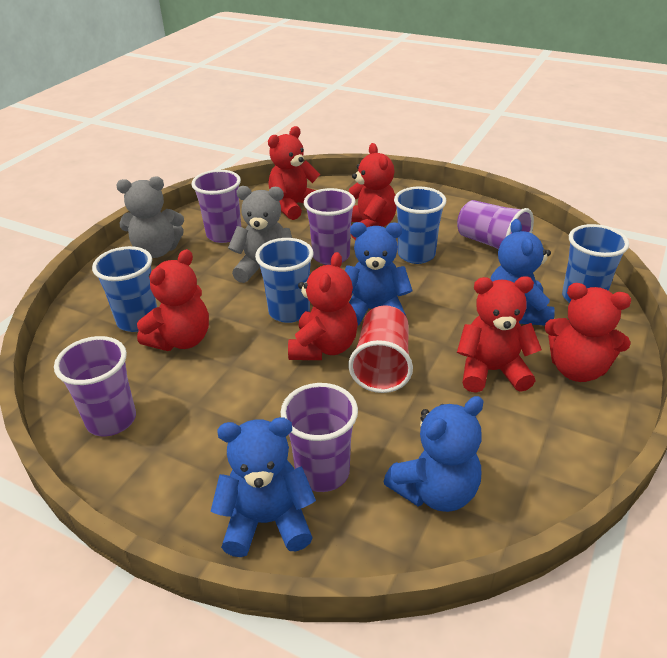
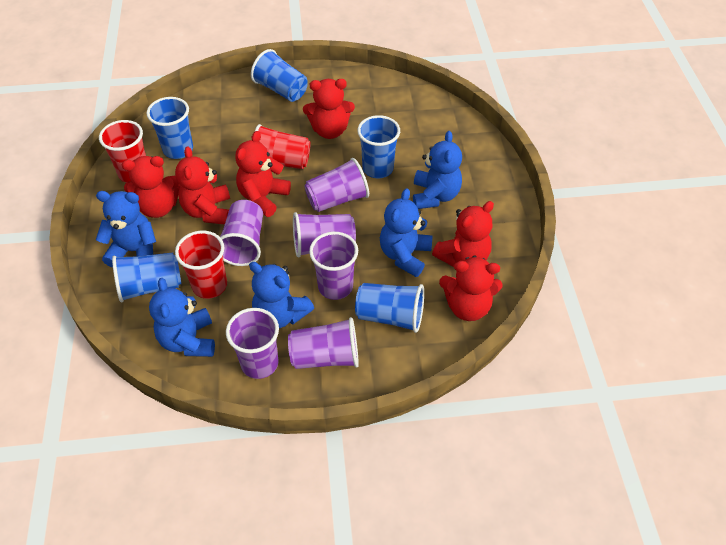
blue cup: 4 -> 5
blue teddy bear: 4 -> 5
grey teddy bear: 2 -> 0
purple cup: 5 -> 6
red cup: 1 -> 3

